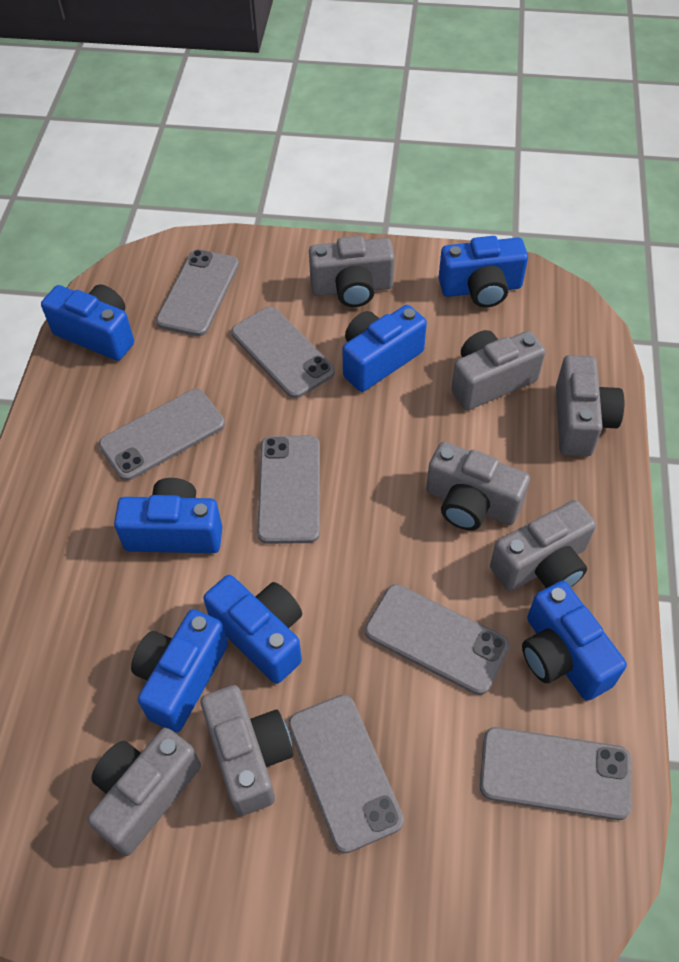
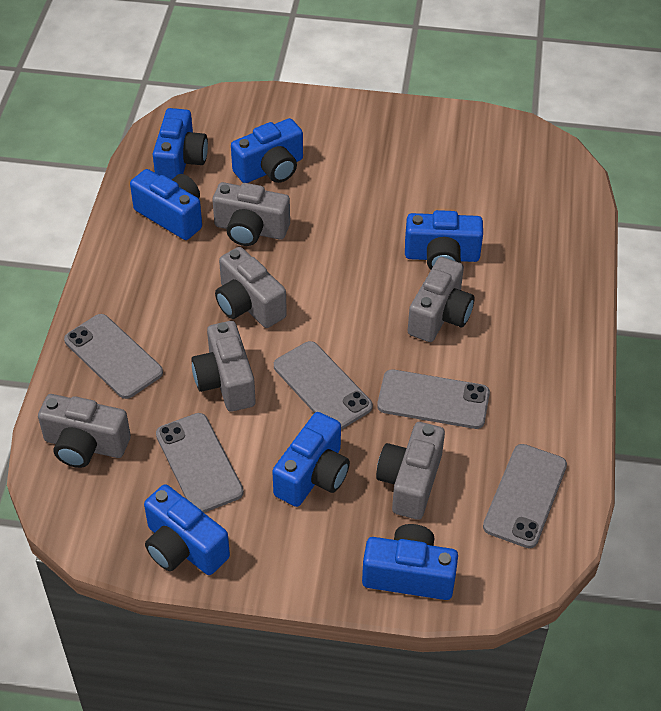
grey camera: 7 -> 6
grey phone: 7 -> 5

